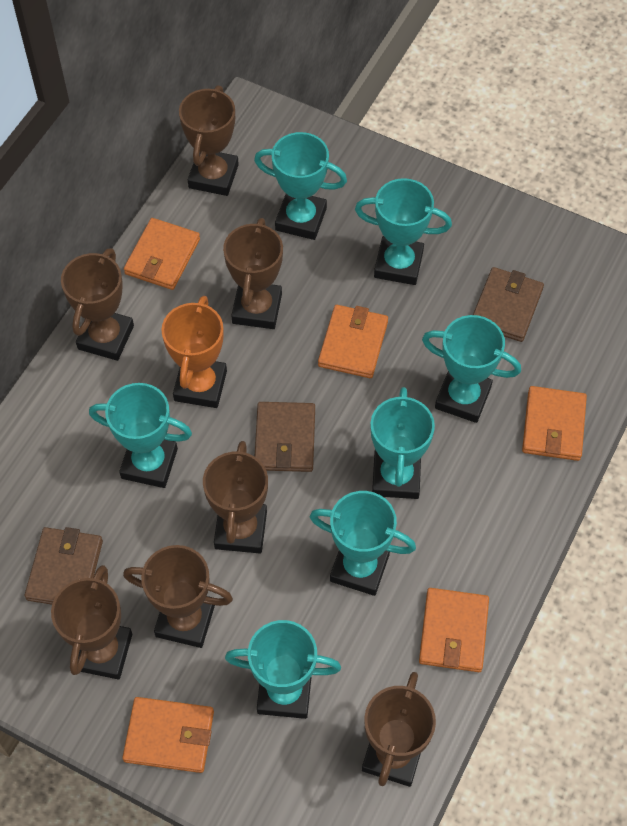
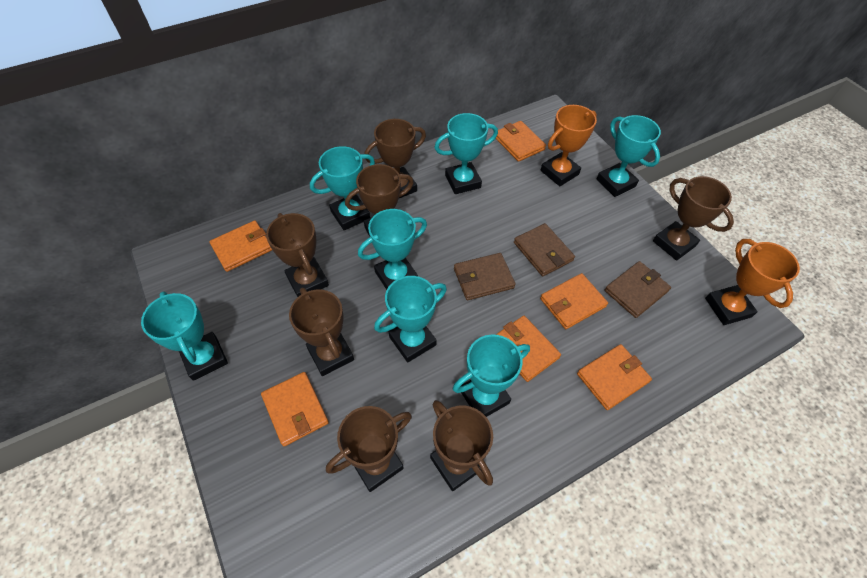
orange trophy: 1 -> 2
orange wallet: 5 -> 6

